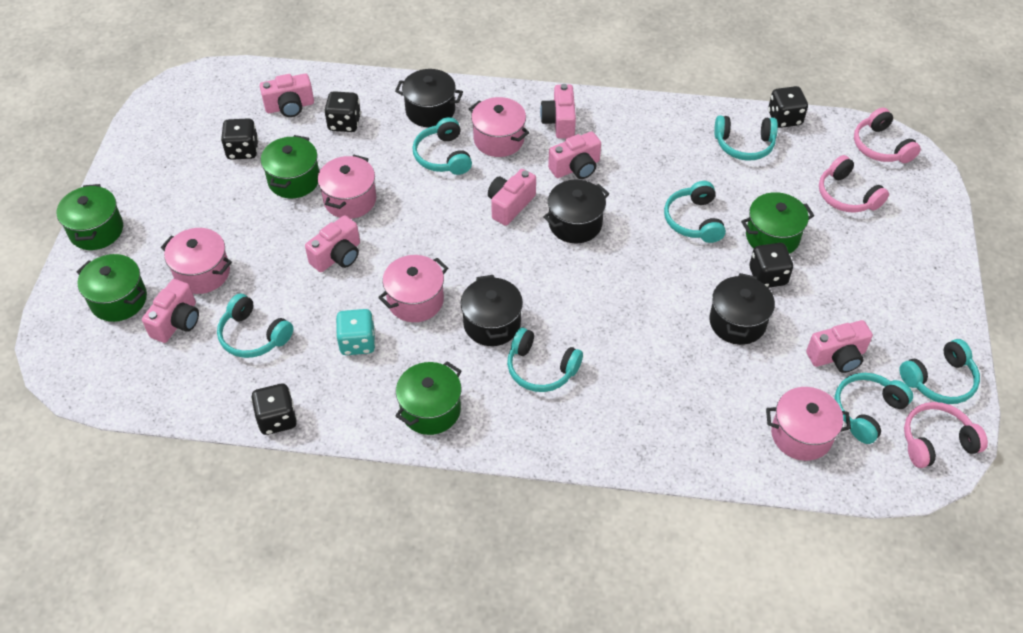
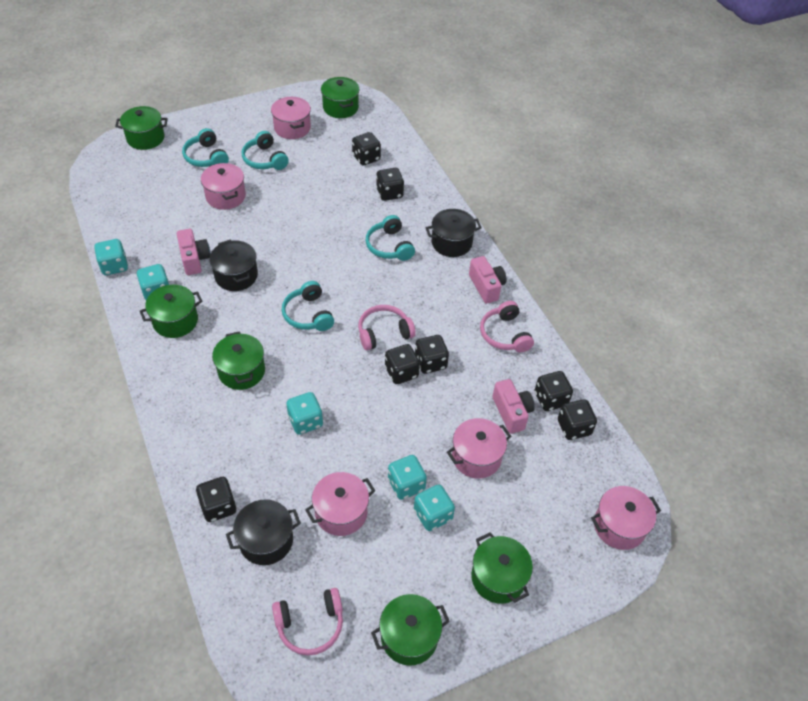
black dice: 5 -> 7
black pot: 4 -> 3
green pot: 5 -> 6
pink camera: 7 -> 3
turquoise dice: 1 -> 5
turquoise headphones: 7 -> 4

